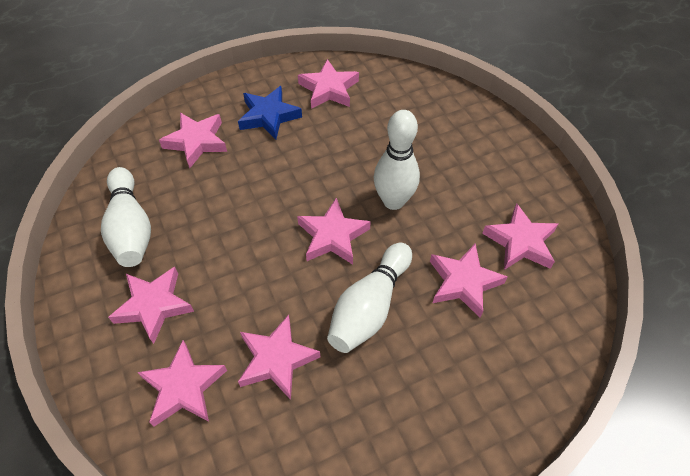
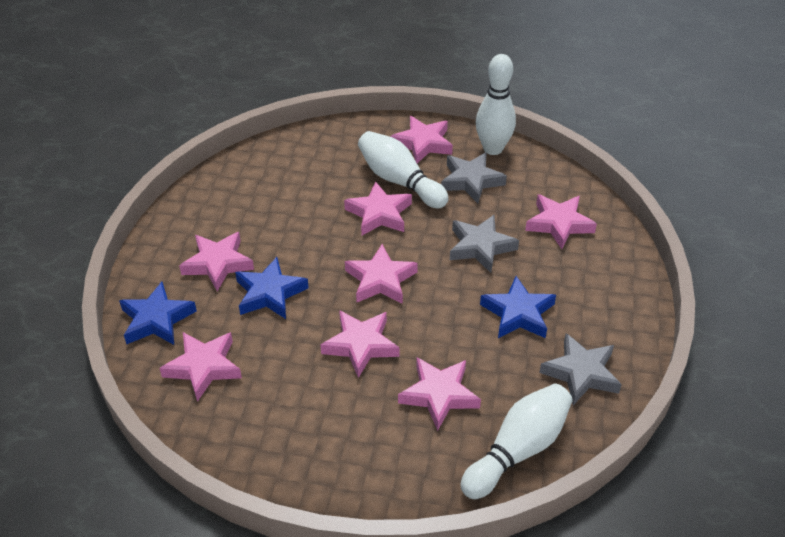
blue star: 1 -> 3
grey star: 0 -> 3

